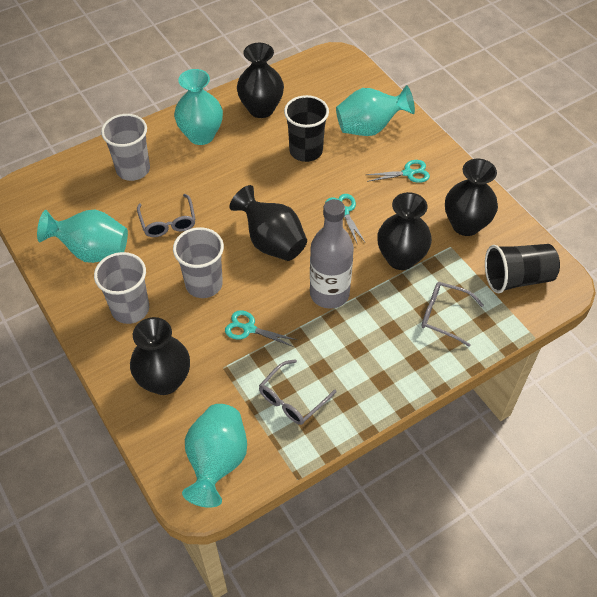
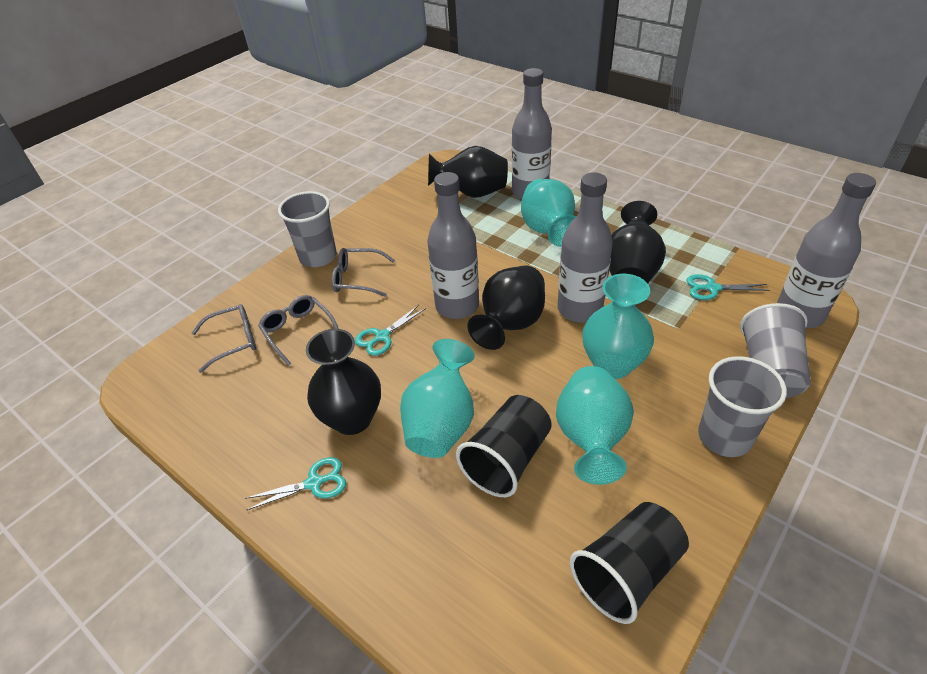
black vase: 5 -> 4
grey bottle: 1 -> 4

